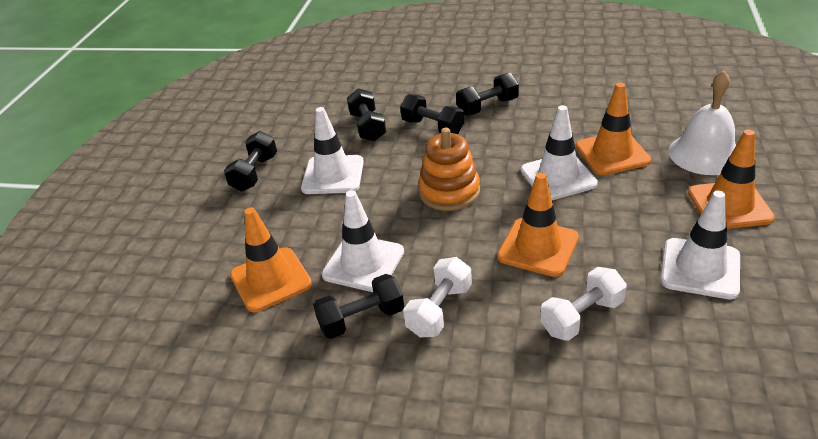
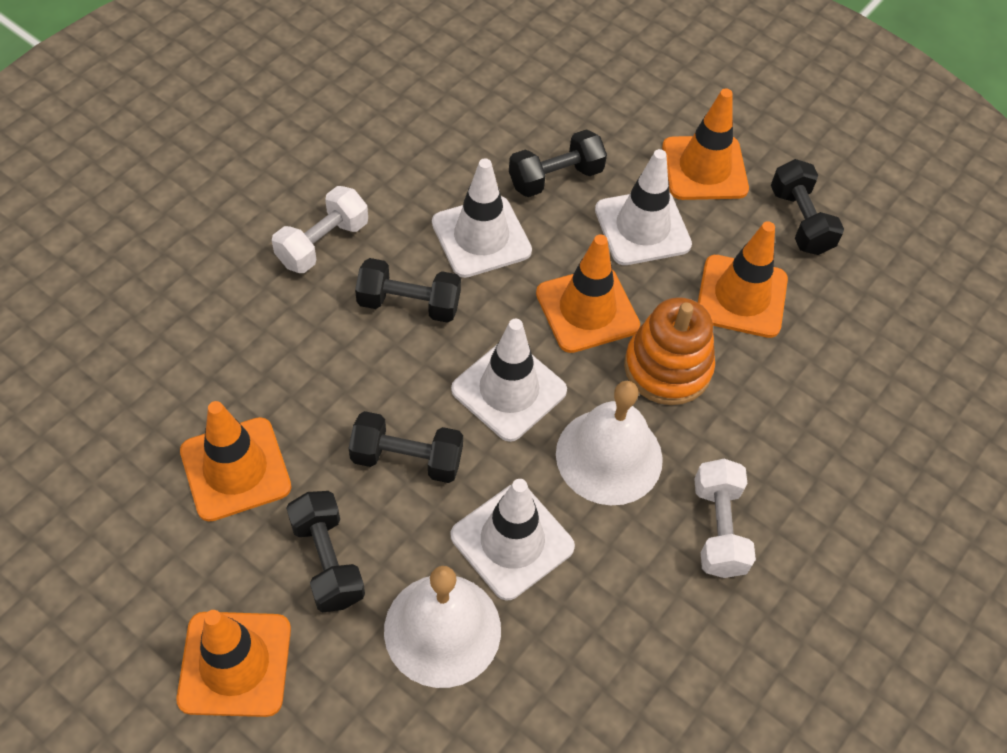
orange traffic cone: 4 -> 5
white bell: 1 -> 2

